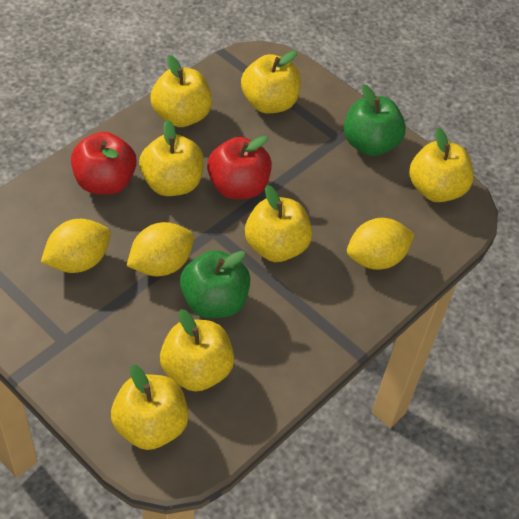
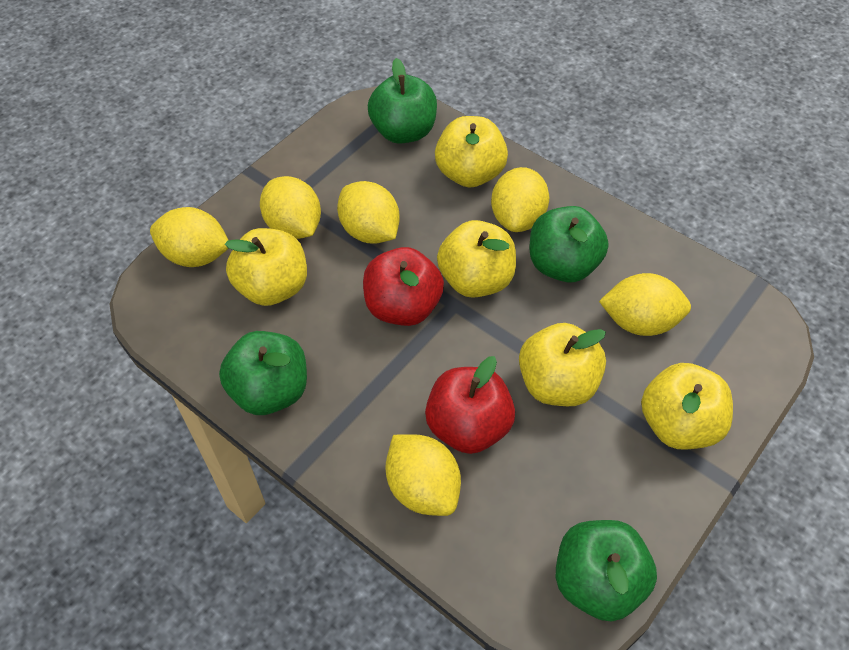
green apple: 2 -> 4
yellow apple: 7 -> 5
yellow lemon: 3 -> 6

